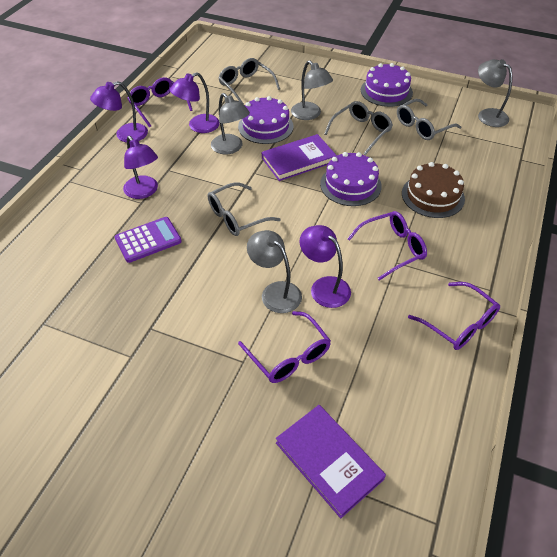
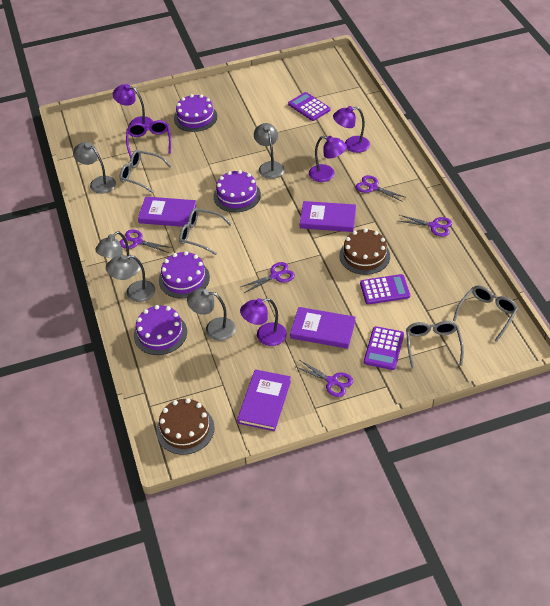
brown cake: 1 -> 2
grey lamp: 4 -> 5
purple book: 2 -> 4
purple cake: 3 -> 4
purple calculator: 1 -> 3
purple glasses: 4 -> 1
purple scissors: 0 -> 5

